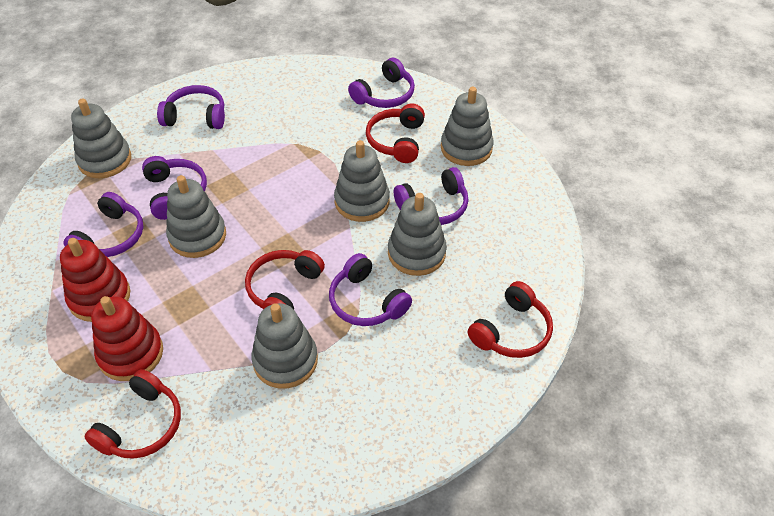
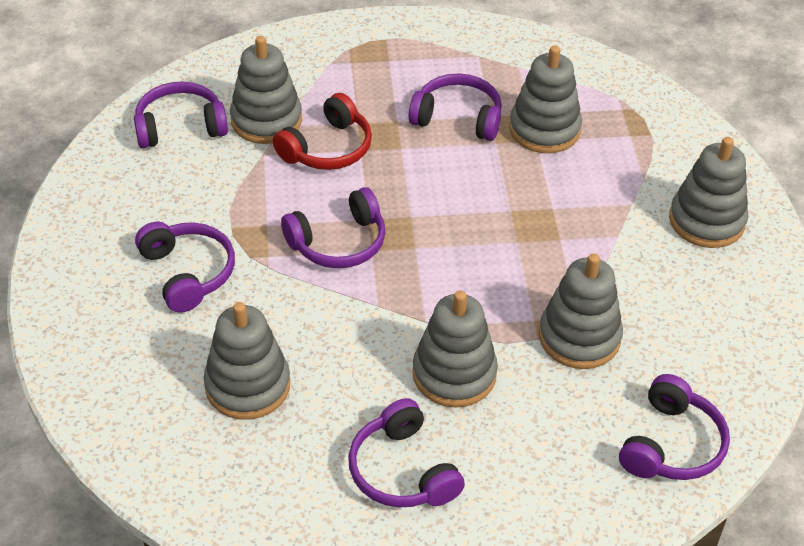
red headphones: 4 -> 1
red stacking toy: 2 -> 0

